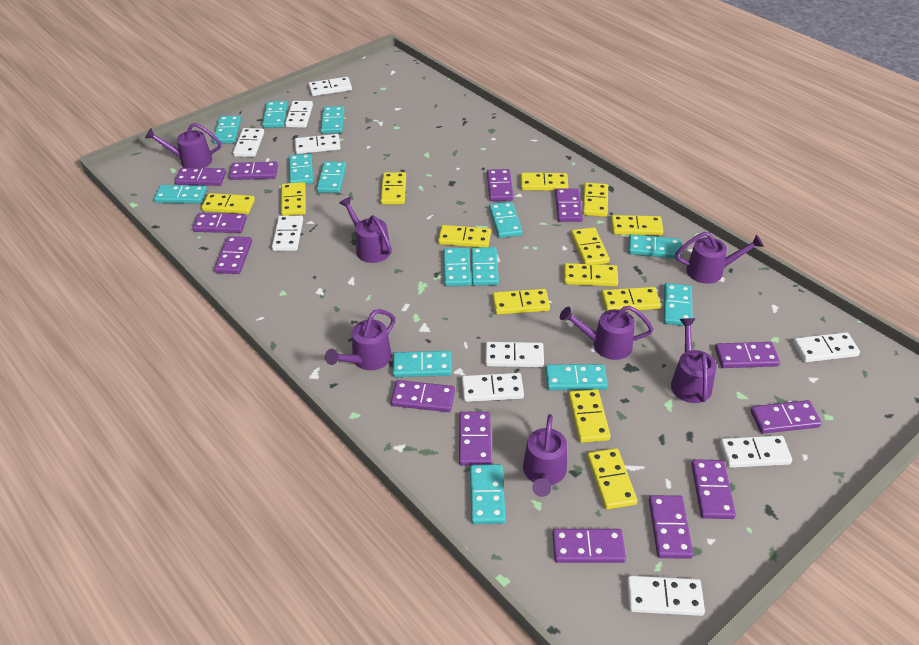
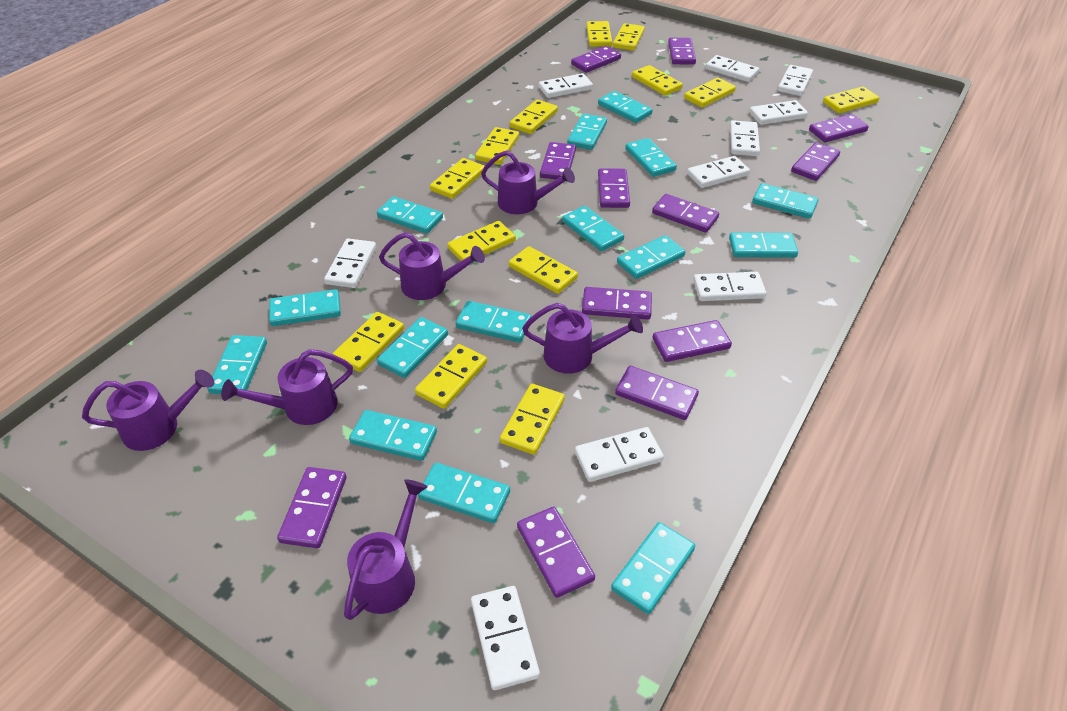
purple domino: 13 -> 12
purple watering can: 7 -> 6
turquoise domino: 14 -> 15

